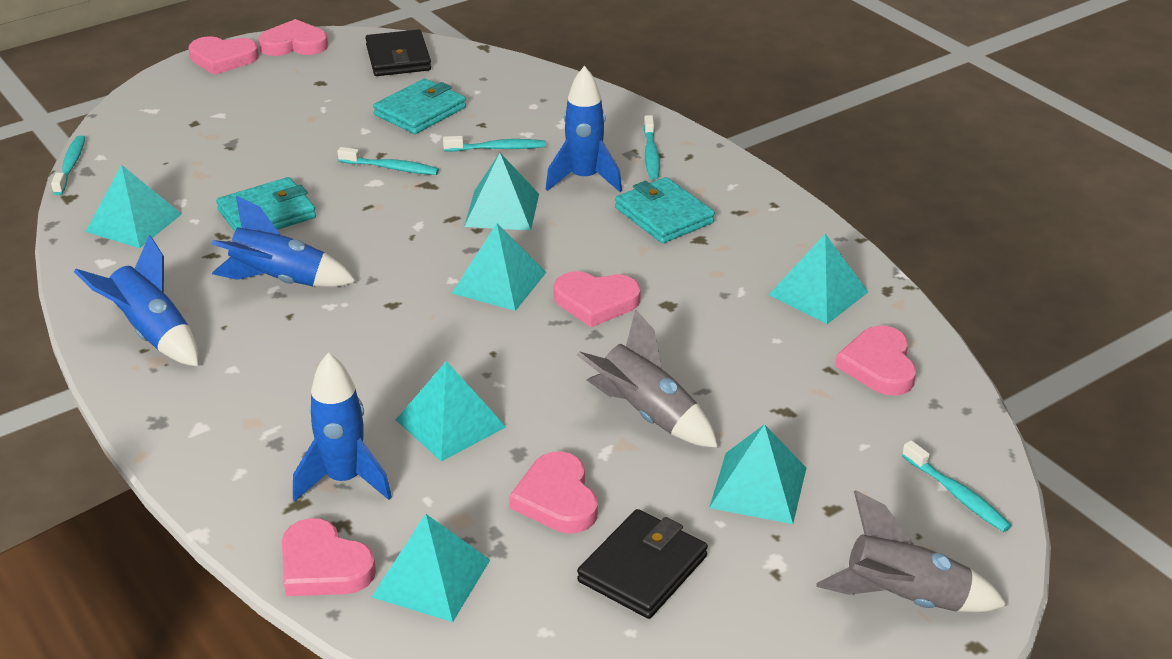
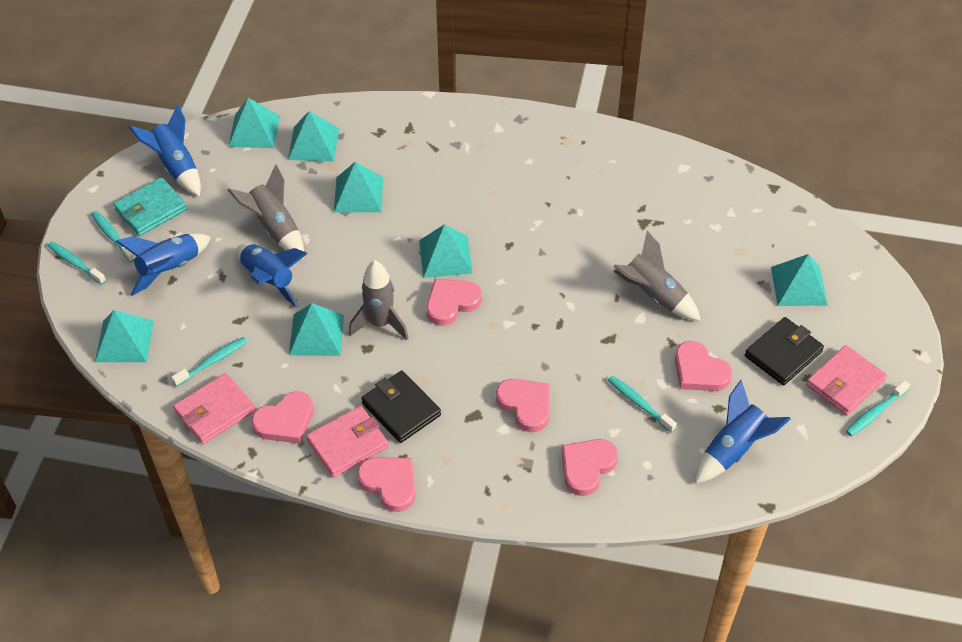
grey rocket: 2 -> 3
pink wallet: 0 -> 3
turquoise wallet: 3 -> 1

